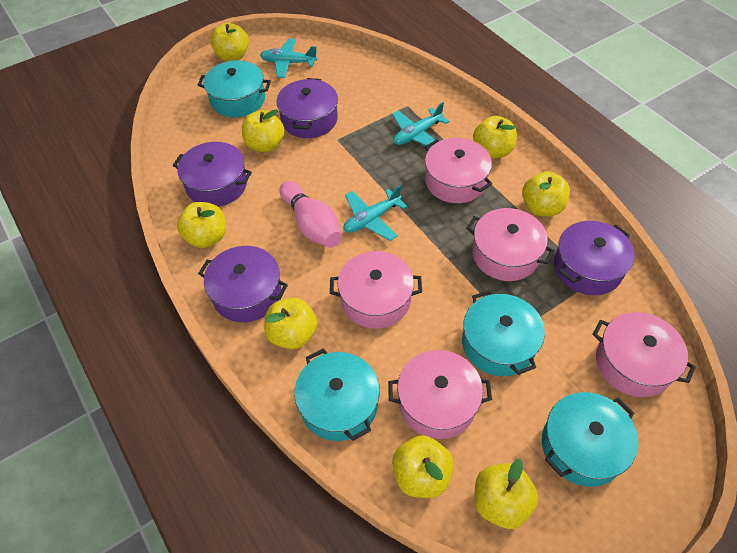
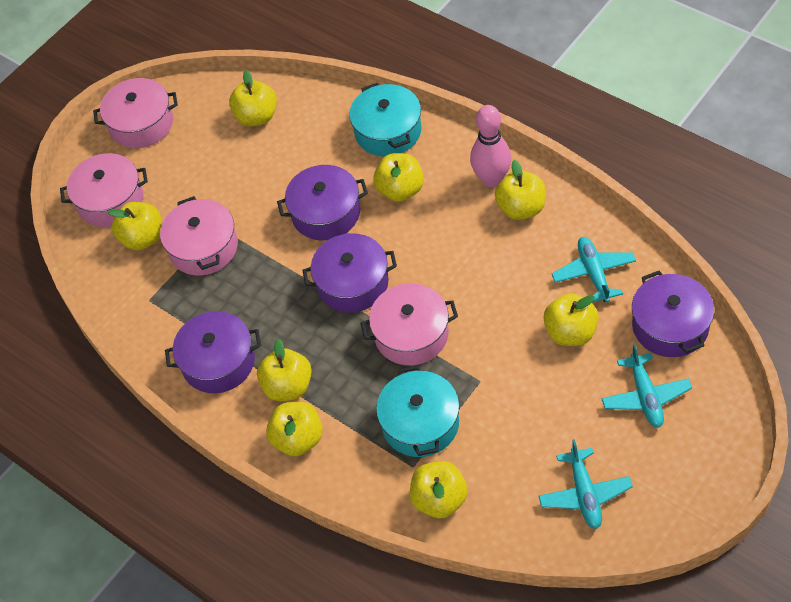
pink pot: 5 -> 4
turquoise pot: 4 -> 2

